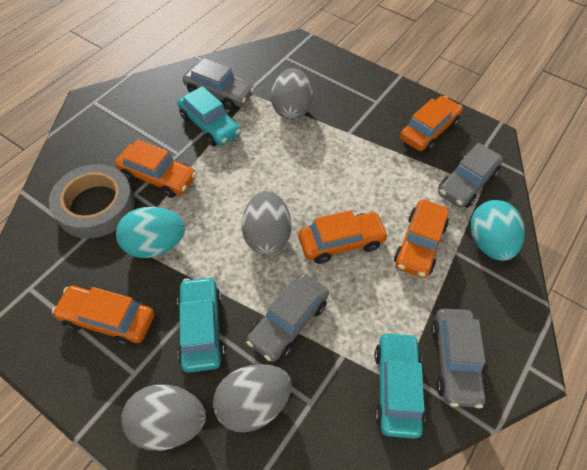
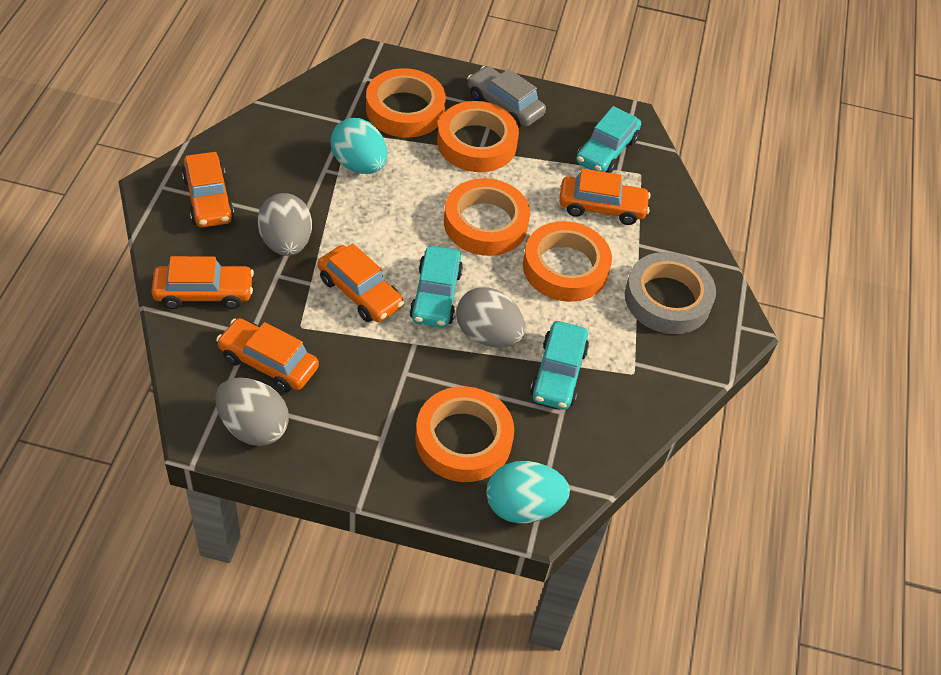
grey car: 4 -> 1
grey egg: 4 -> 3
orange tape: 0 -> 5

